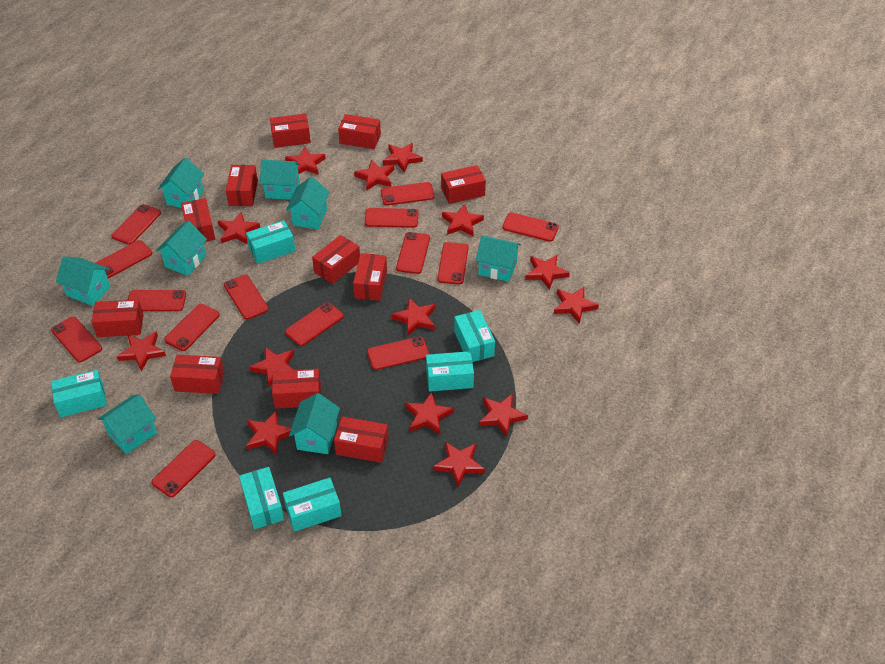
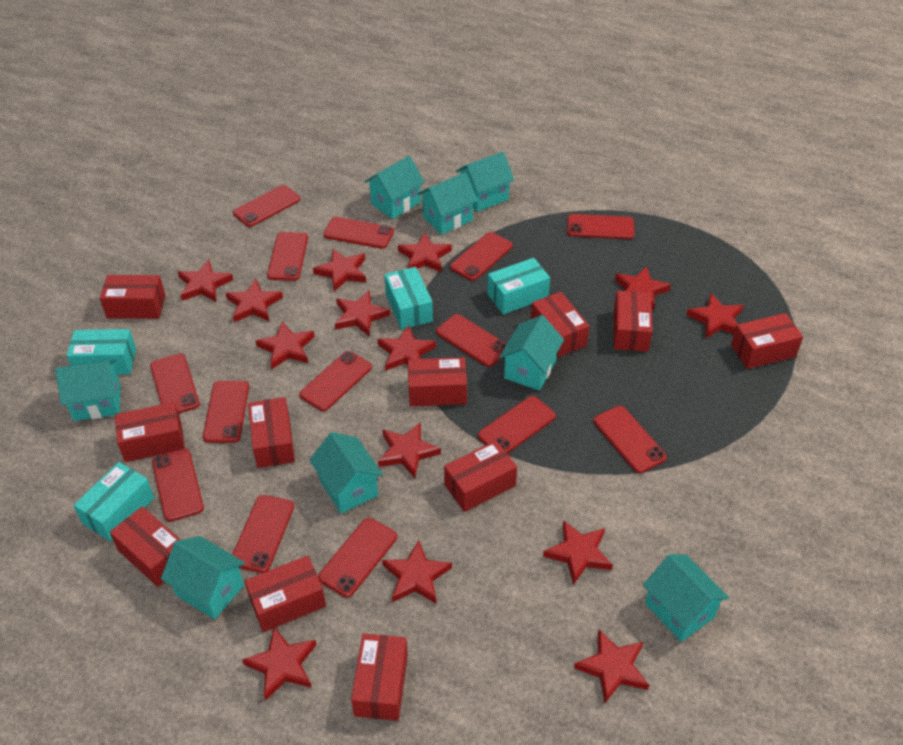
turquoise box: 6 -> 4

